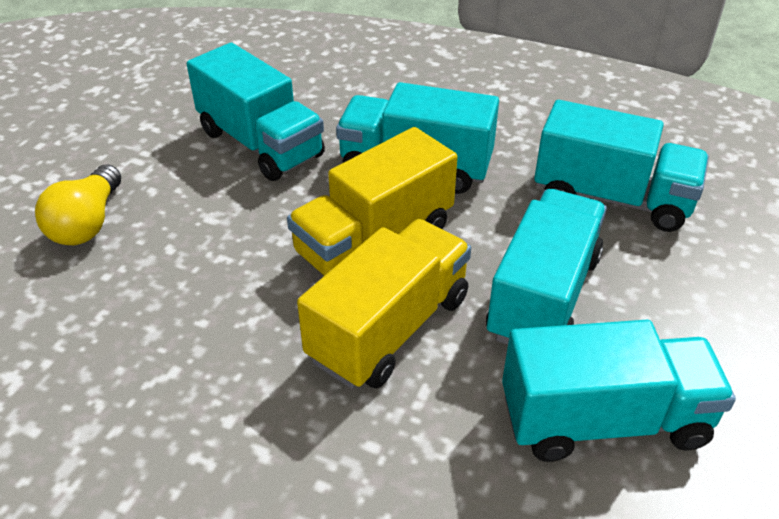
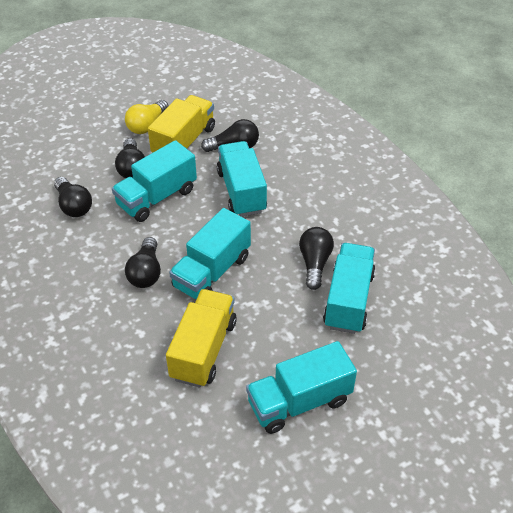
black light bulb: 0 -> 5

